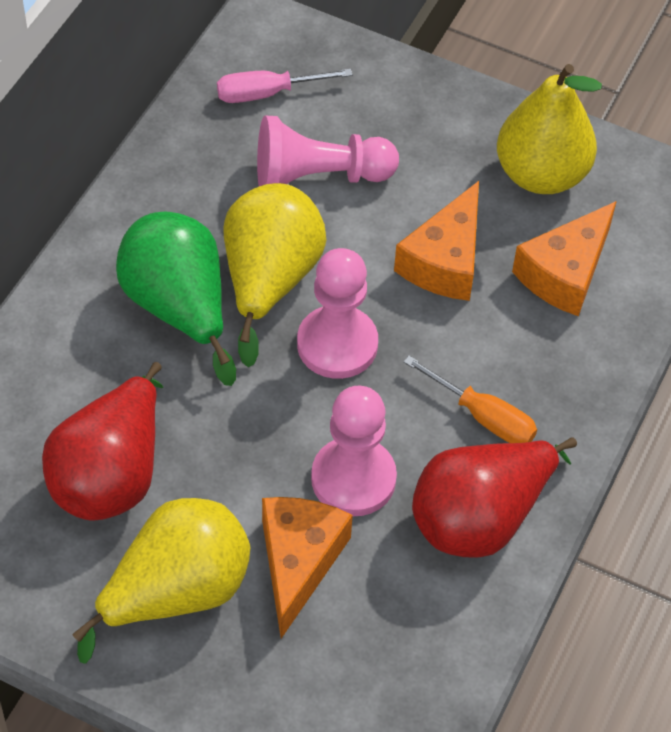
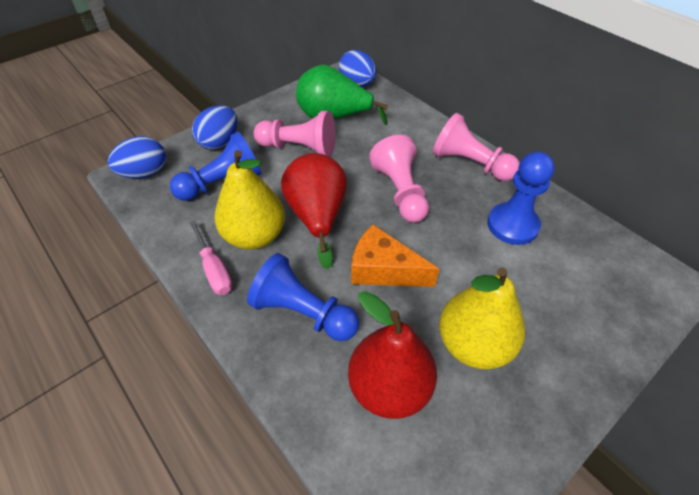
blue egg: 0 -> 3
blue pawn: 0 -> 3
orange cheese: 3 -> 1
orange screwdriver: 1 -> 0
yellow pear: 3 -> 2

